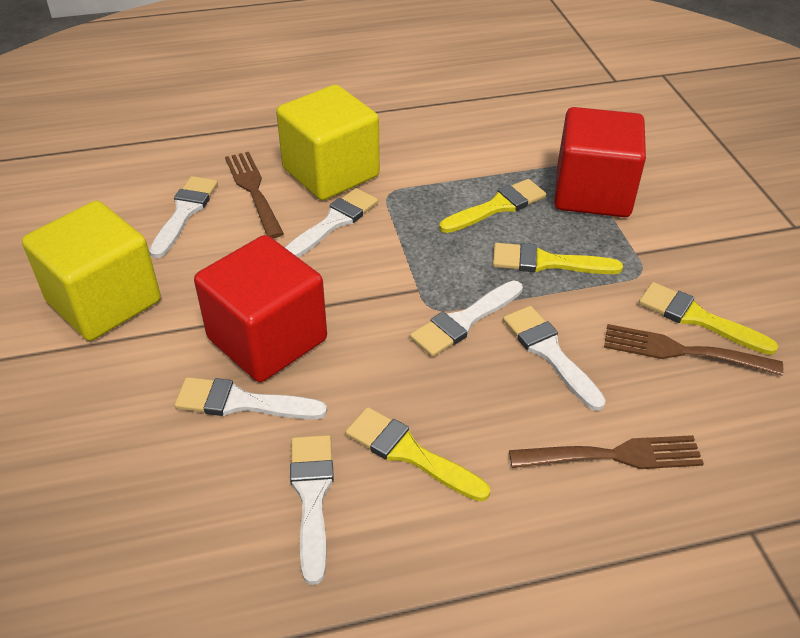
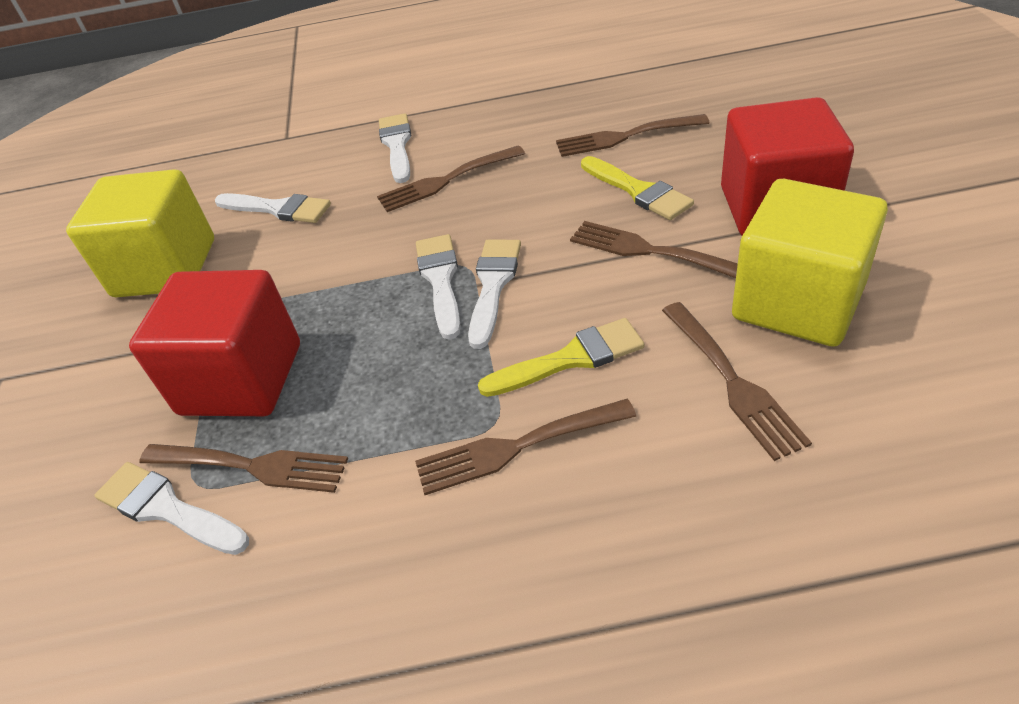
brown fork: 3 -> 6
white brush: 6 -> 5
yellow brush: 4 -> 2

